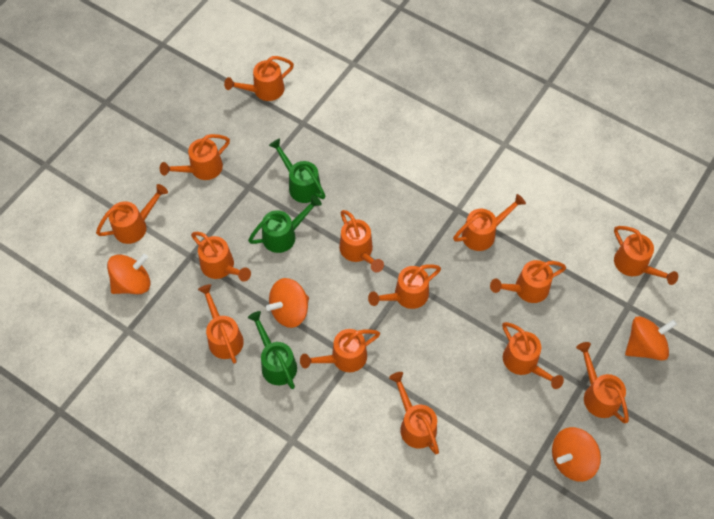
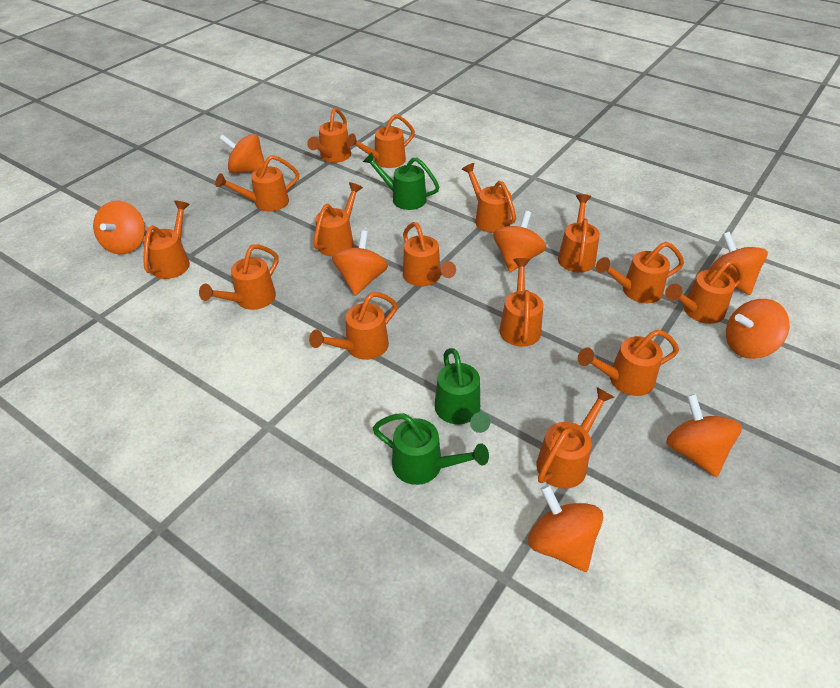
orange spinning top: 4 -> 8
orange watering can: 14 -> 15

